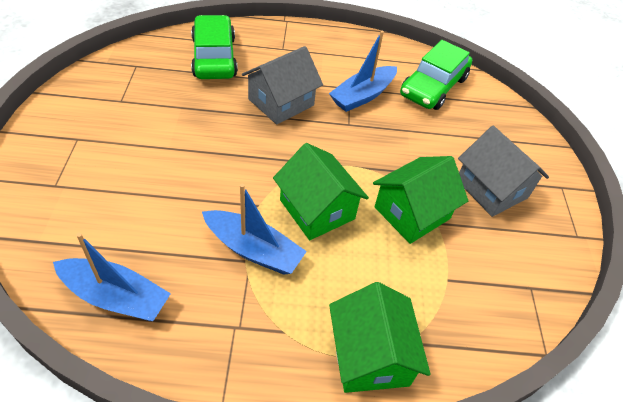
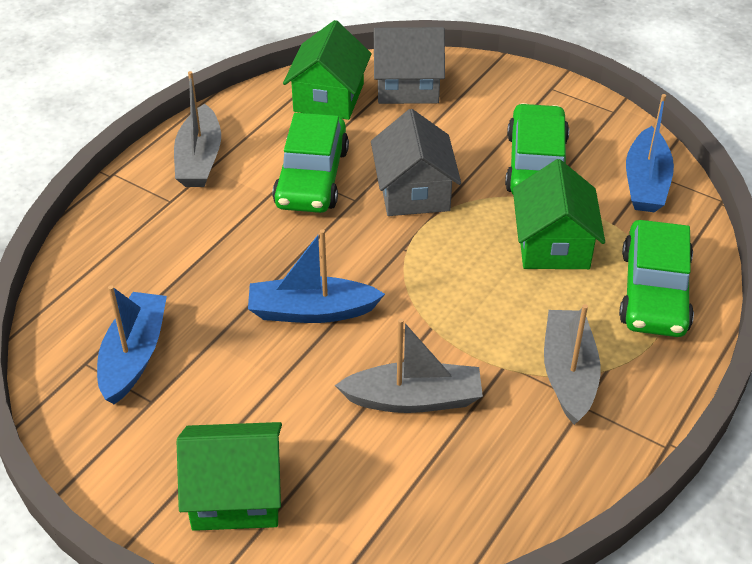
green car: 2 -> 3
grey boat: 0 -> 3

